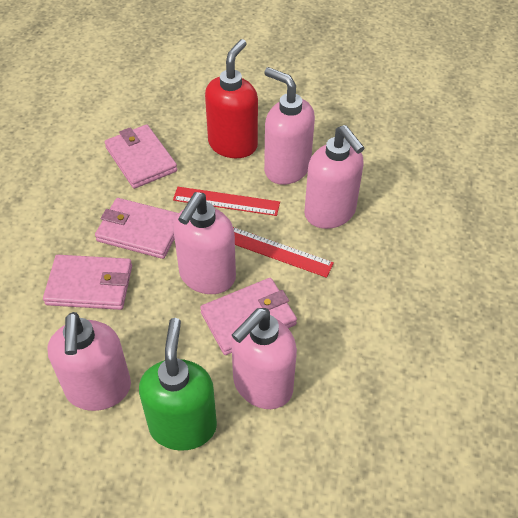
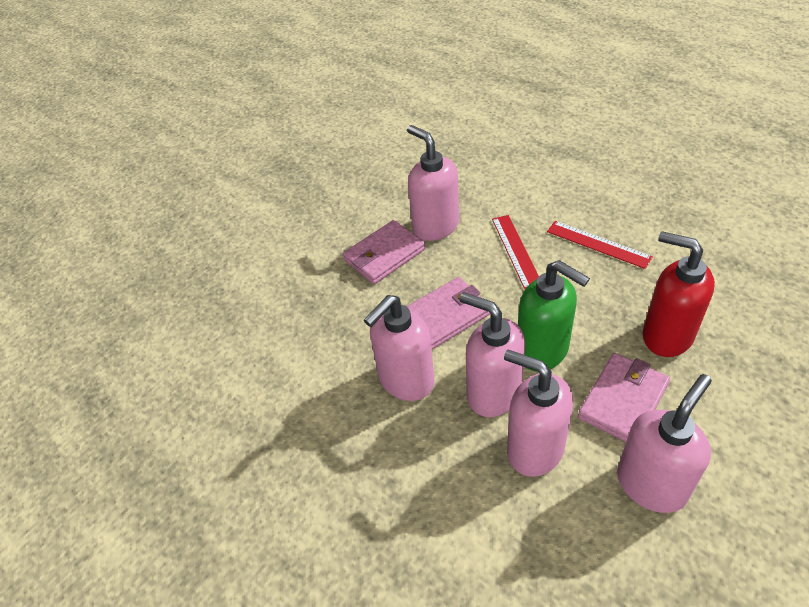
pink wallet: 4 -> 3

